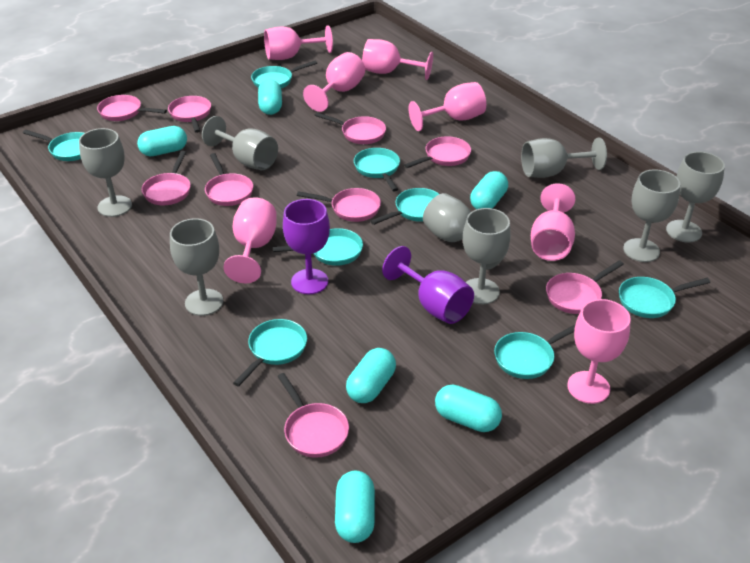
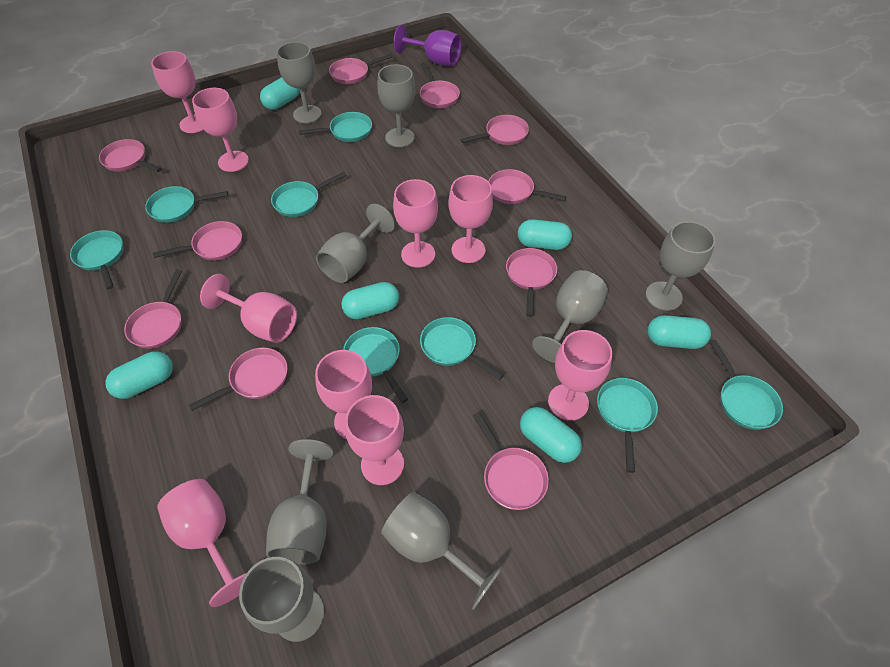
pink goblet: 7 -> 9
pink pan: 9 -> 10
purple goblet: 2 -> 1

